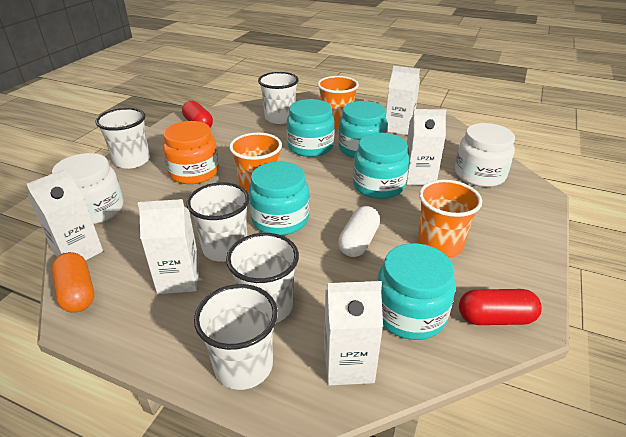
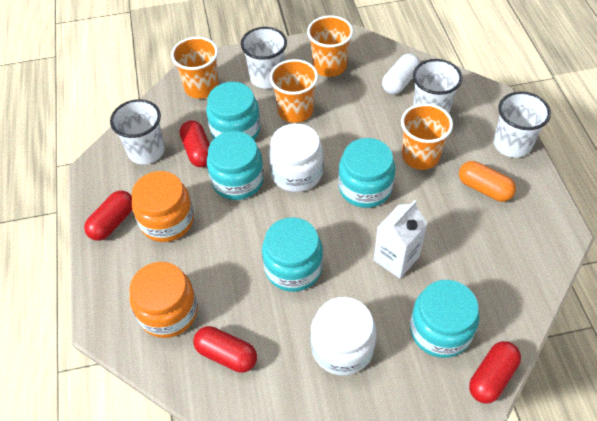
orange cup: 3 -> 4
orange jar: 1 -> 2
red capsule: 2 -> 4
white carton: 5 -> 1
white cup: 5 -> 4

